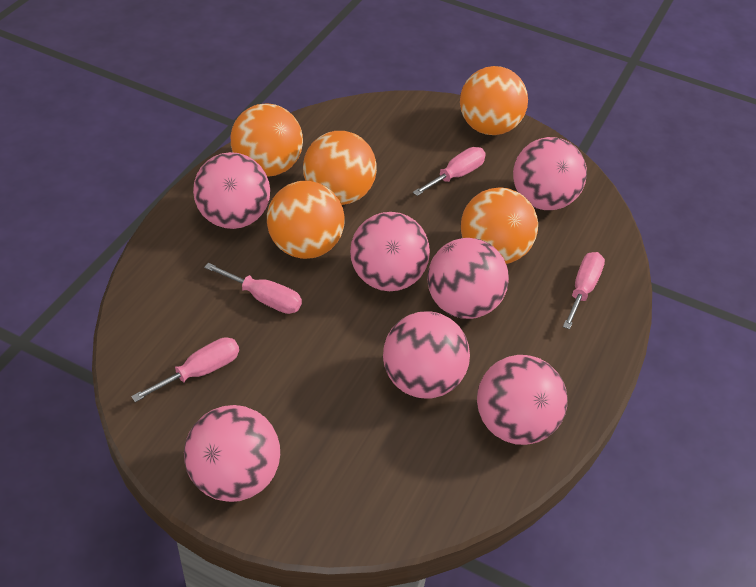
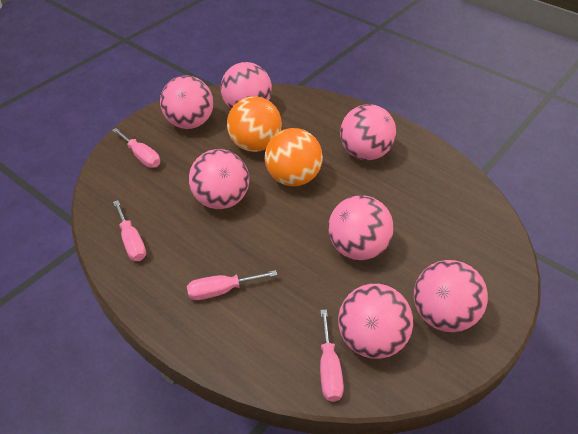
orange ball: 5 -> 2

